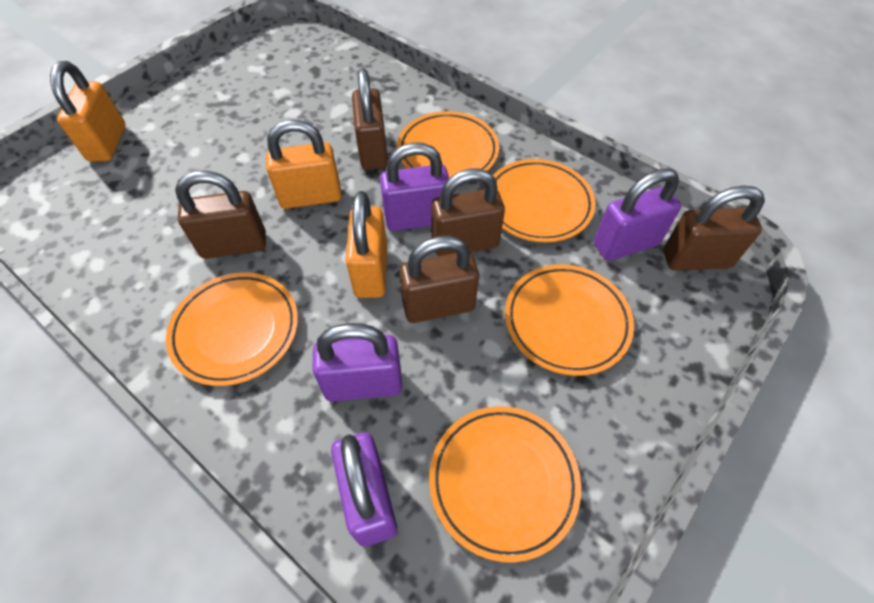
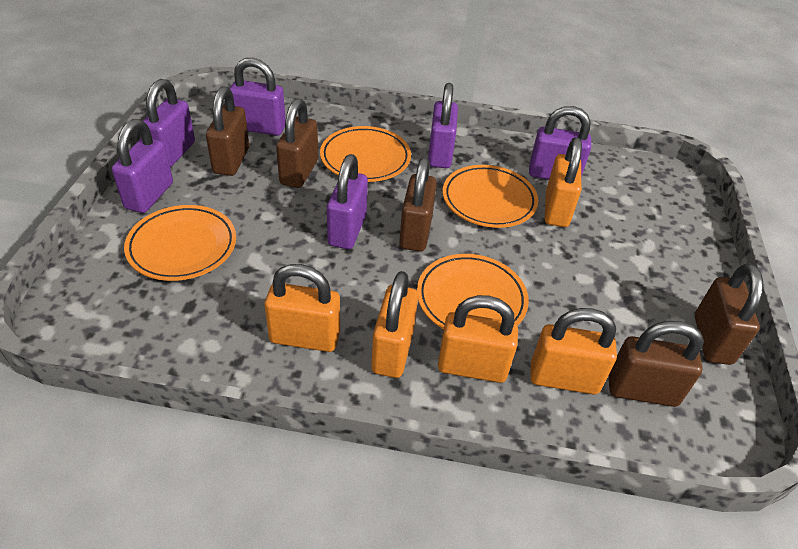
orange padlock: 3 -> 5
orange plate: 5 -> 4
purple padlock: 4 -> 6

